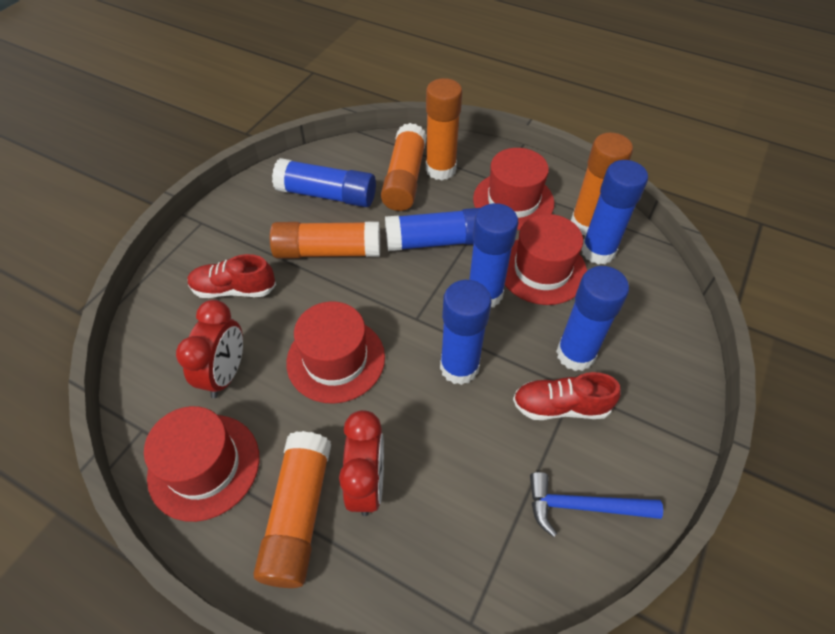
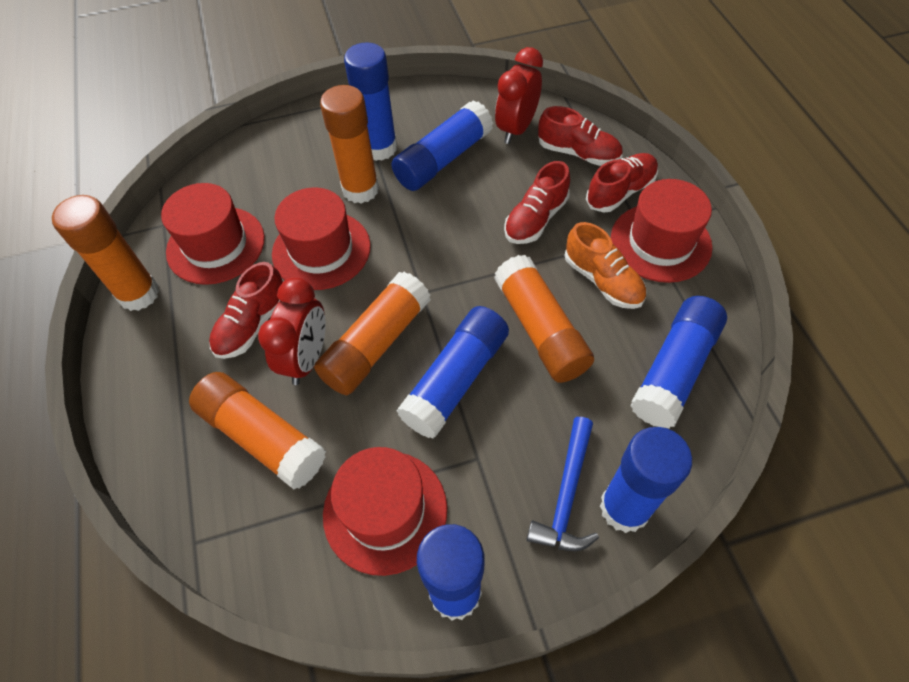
orange shoe: 0 -> 1
red shoe: 2 -> 4

